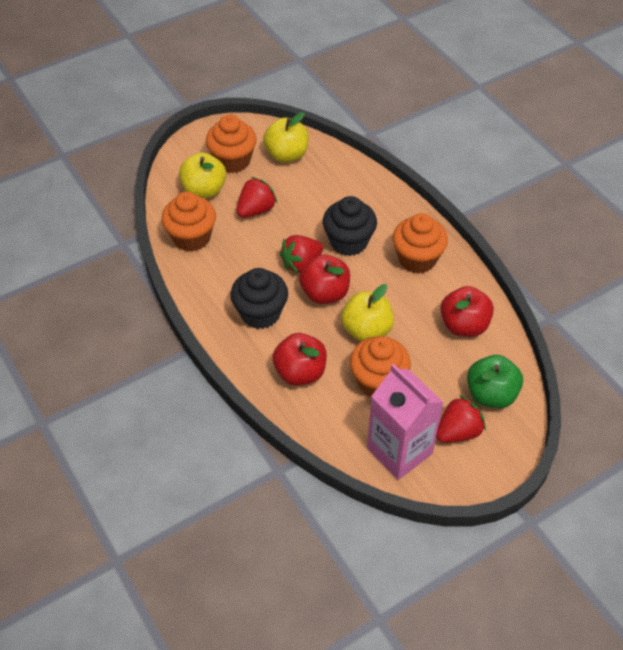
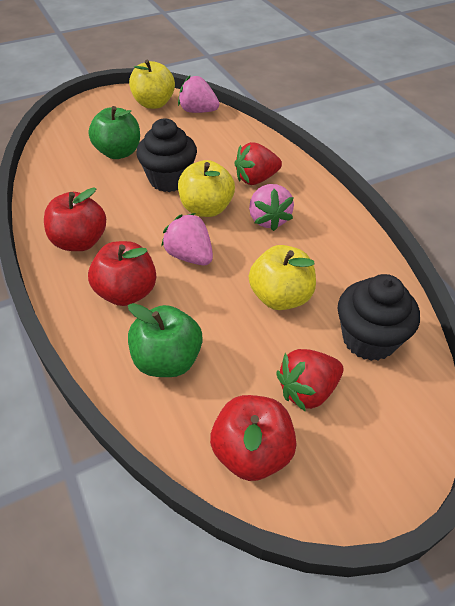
green apple: 1 -> 2
orange cupcake: 4 -> 0
pink carton: 1 -> 0
pink strawberry: 0 -> 3
red strawberry: 3 -> 2

